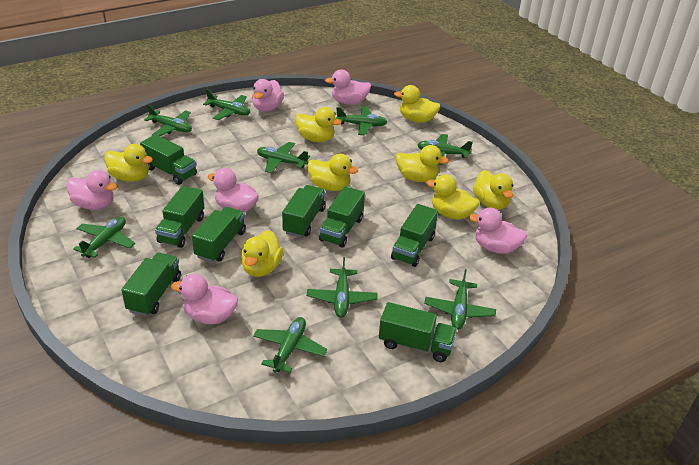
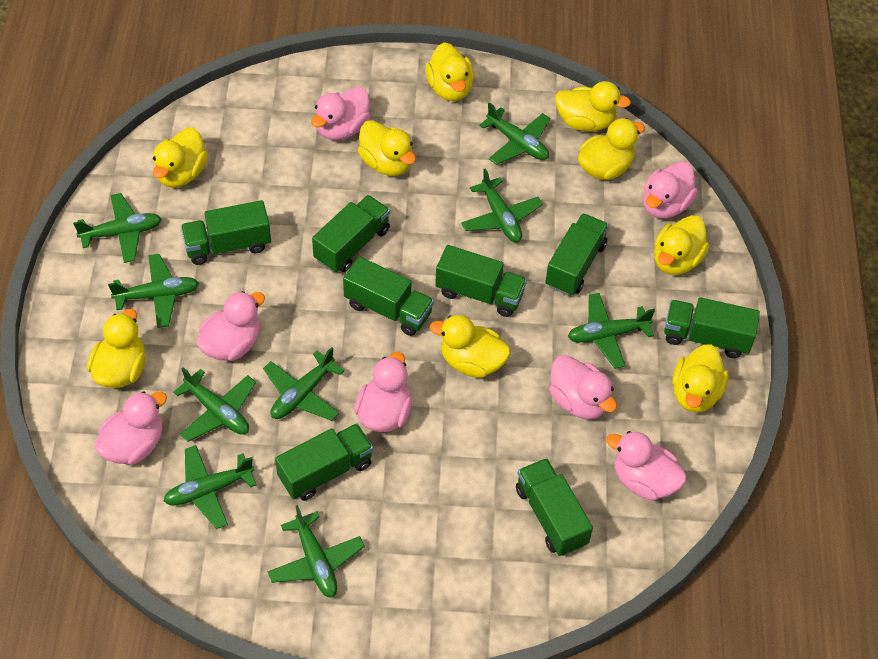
pink duck: 6 -> 7
yellow duck: 8 -> 9

